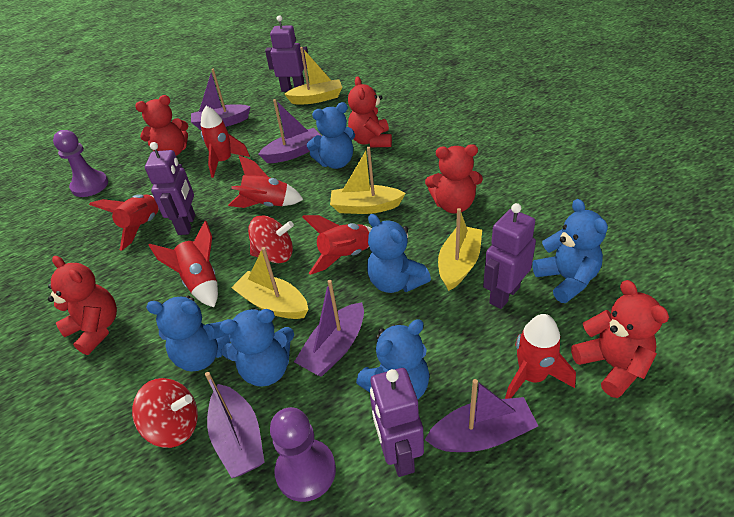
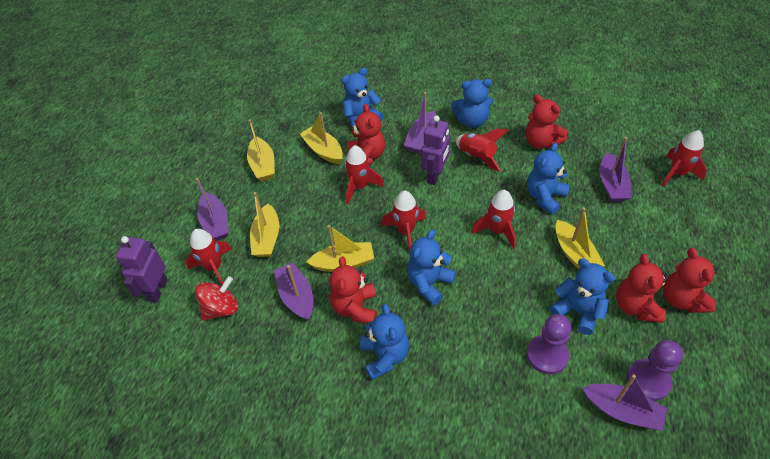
purple robot: 4 -> 2
red spinning top: 2 -> 1
yellow boat: 4 -> 5

